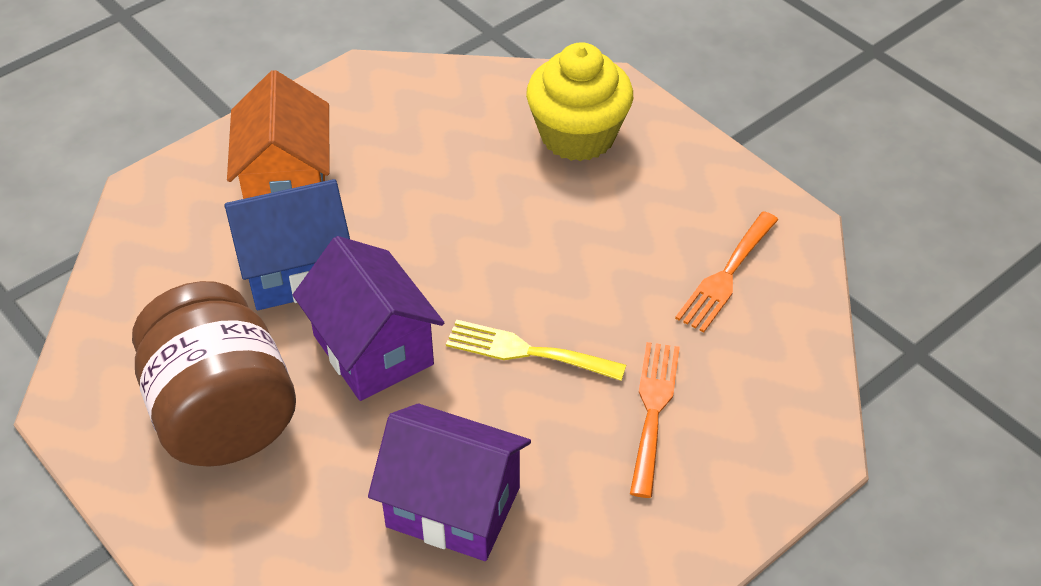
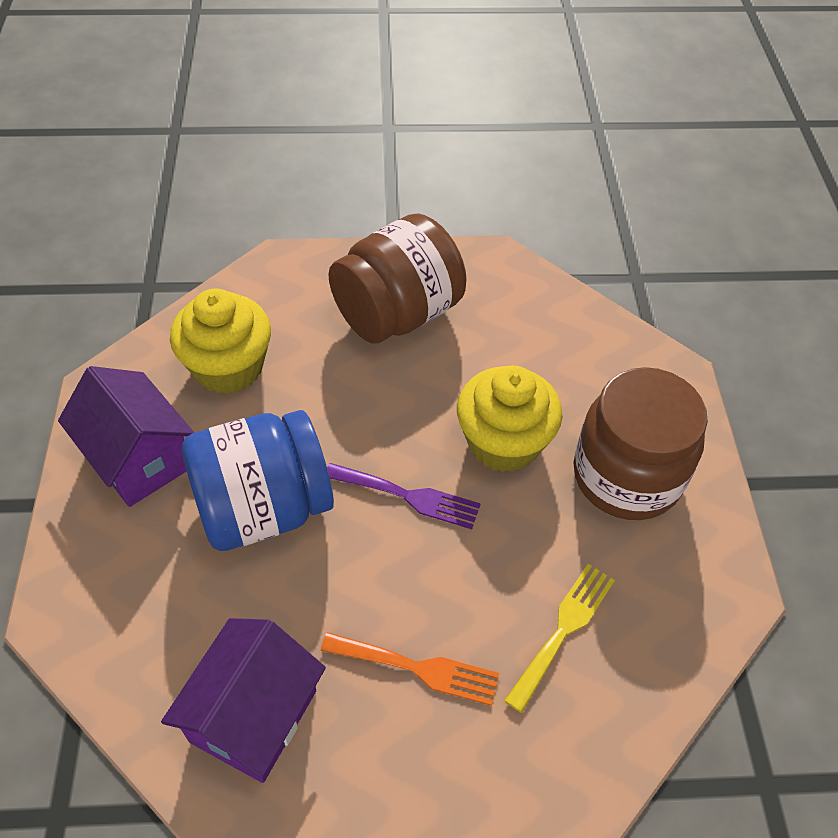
blue house: 1 -> 0
blue jar: 0 -> 1
brown jar: 1 -> 2
orange fork: 2 -> 1
orange house: 1 -> 0
purple fork: 0 -> 1
yellow cupcake: 1 -> 2

